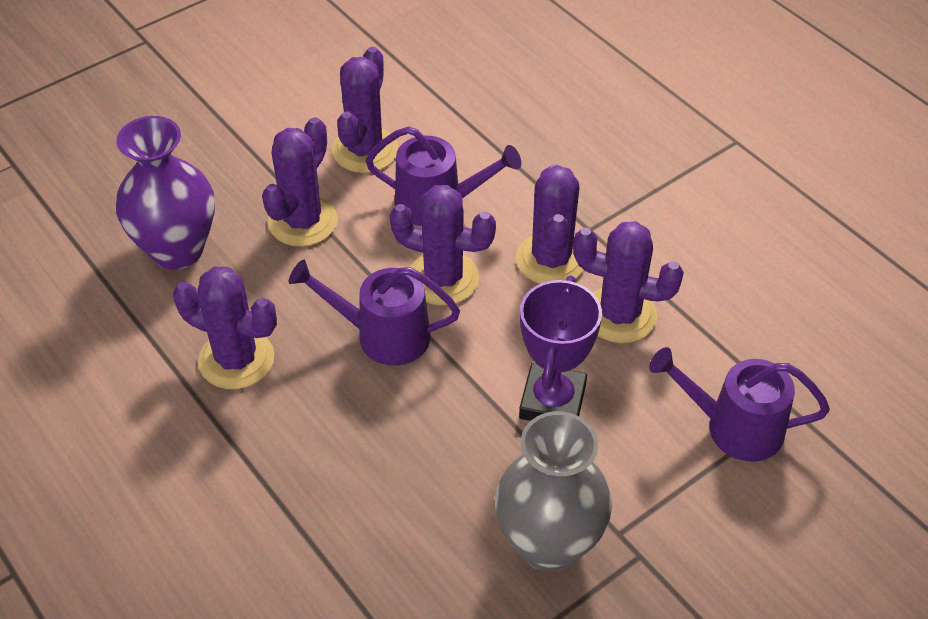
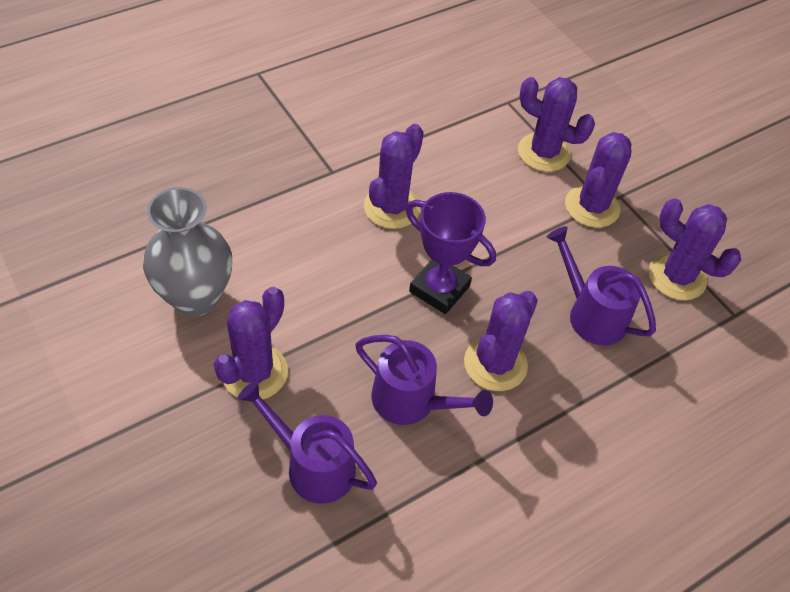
purple vase: 1 -> 0

